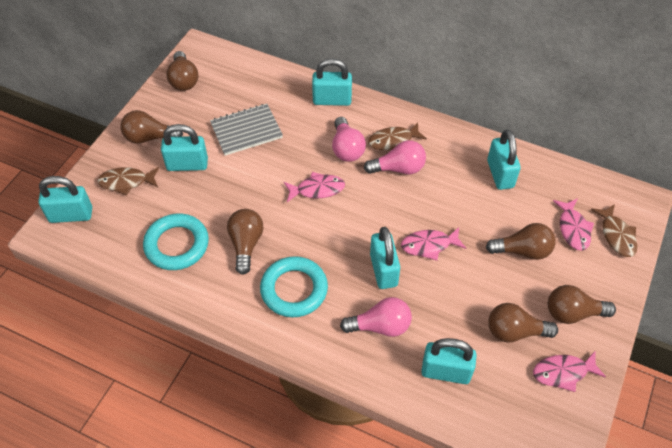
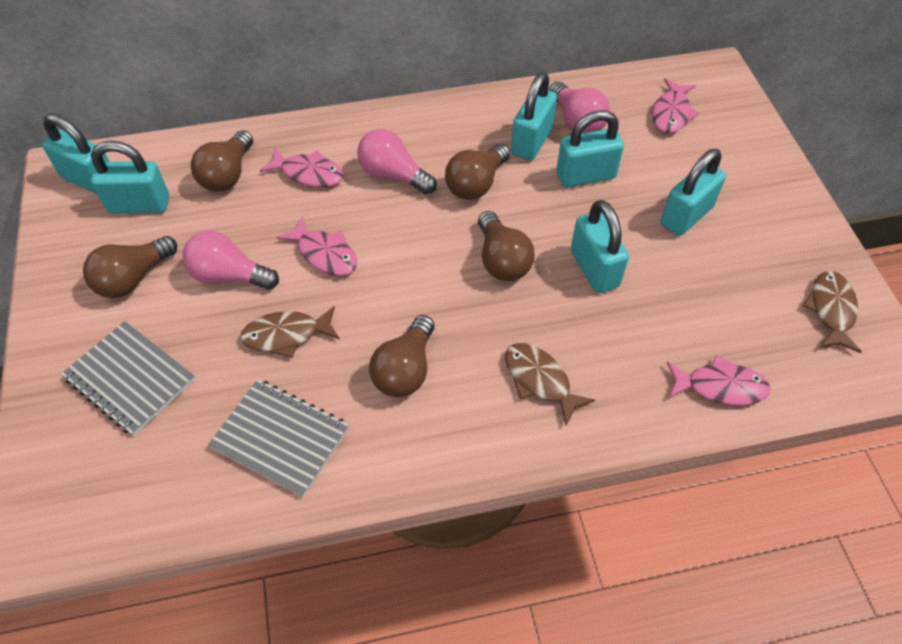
brown light bulb: 6 -> 5
grey notebook: 1 -> 2
turquoise ring: 2 -> 0

